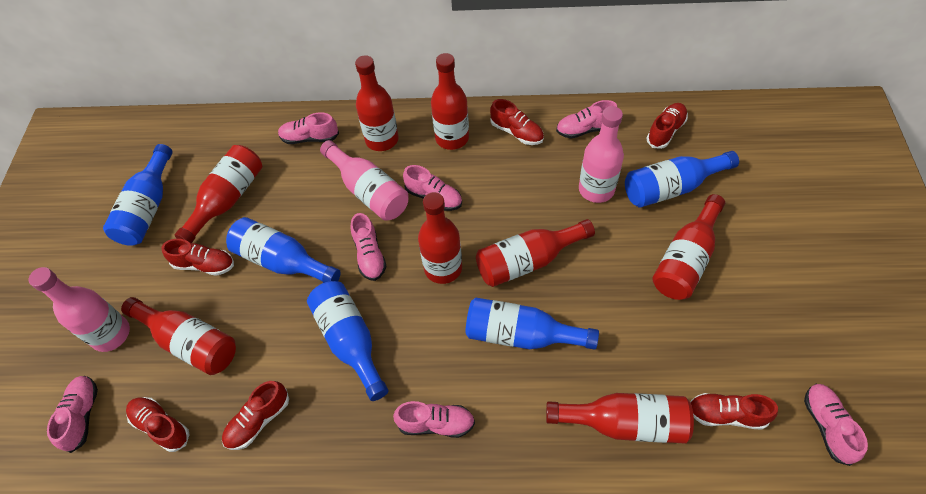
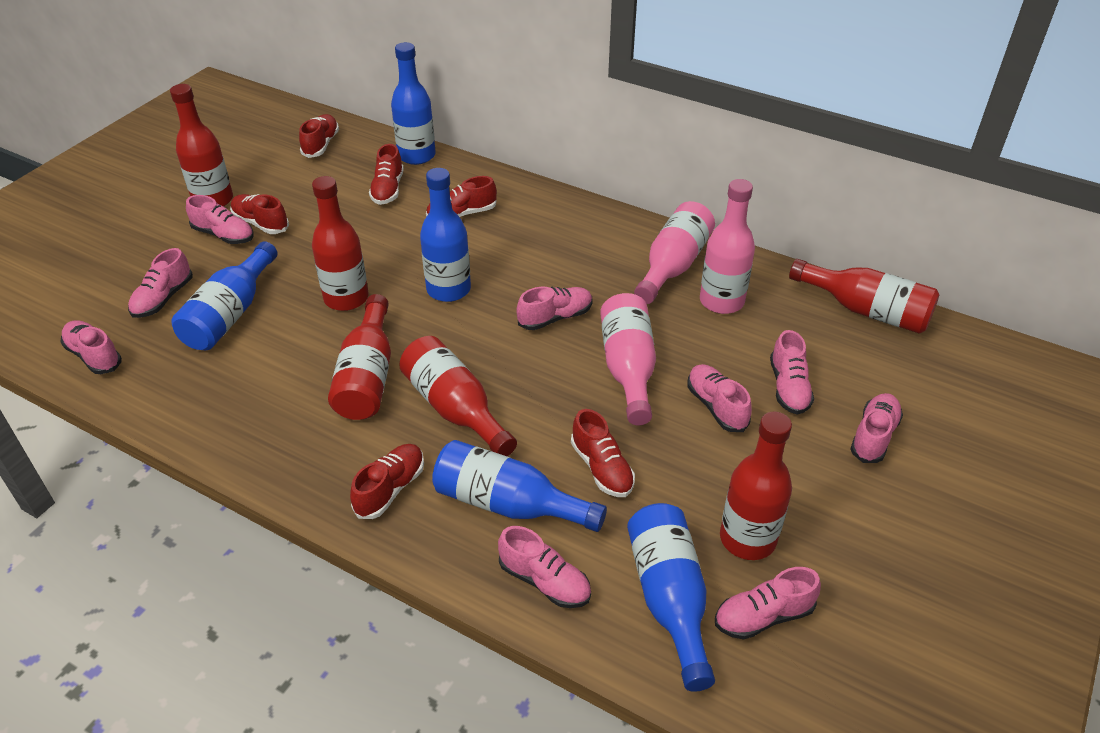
pink shoe: 7 -> 9
red bottle: 8 -> 6

